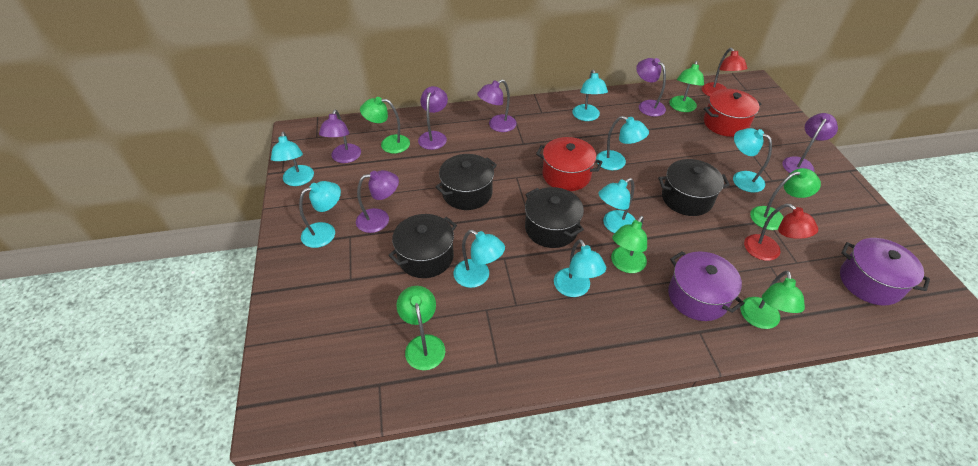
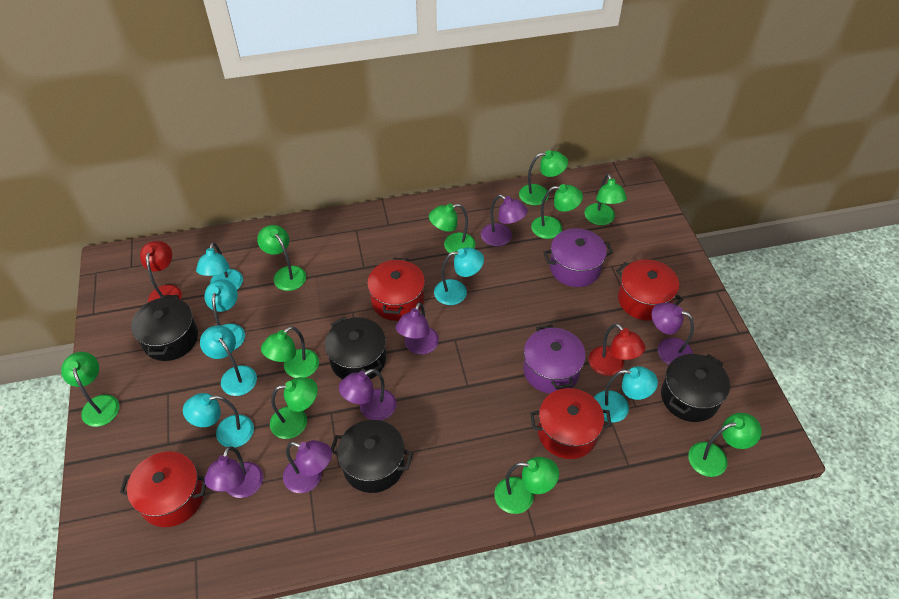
green lamp: 6 -> 10
red pot: 2 -> 4
turquoise lamp: 8 -> 6

